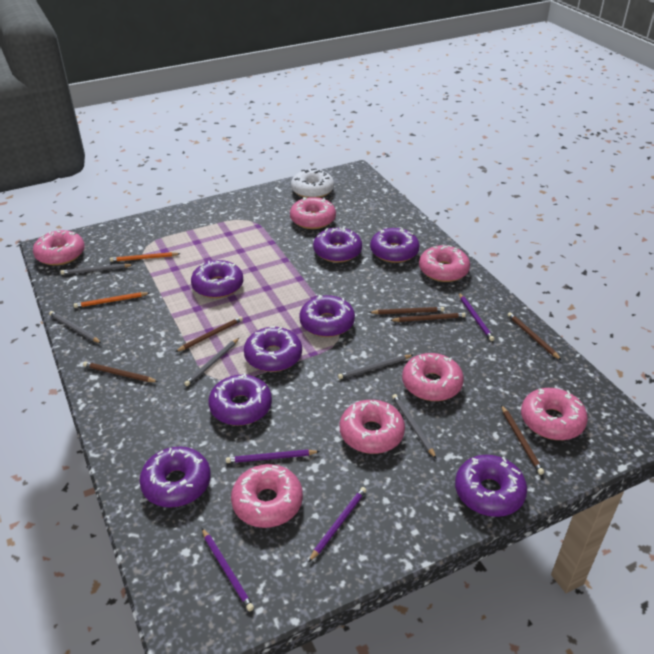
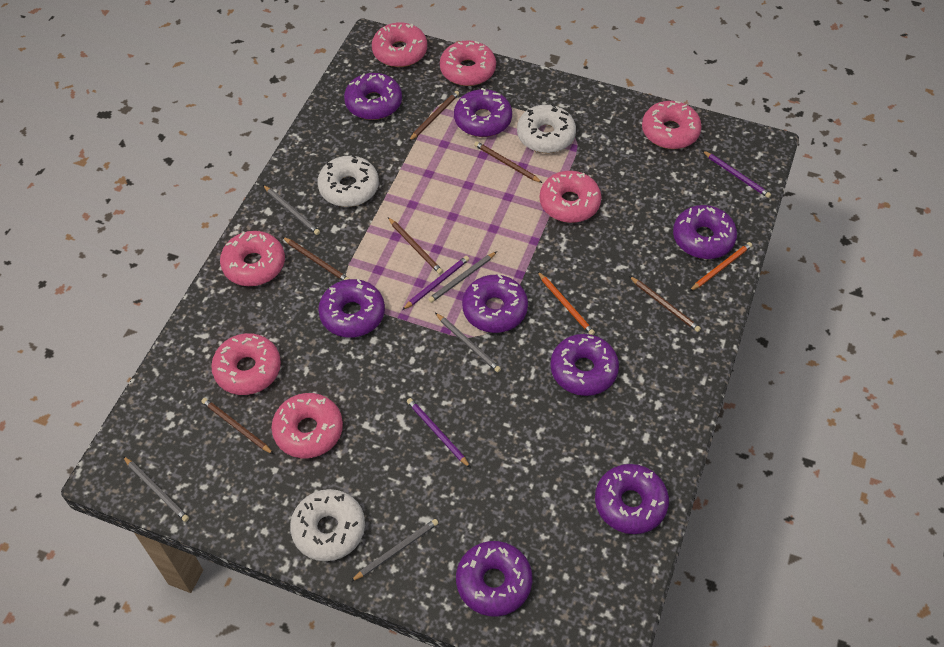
purple pencil: 4 -> 3
white donut: 1 -> 3

